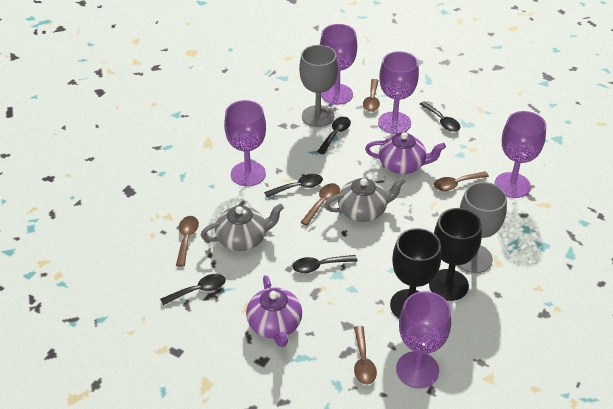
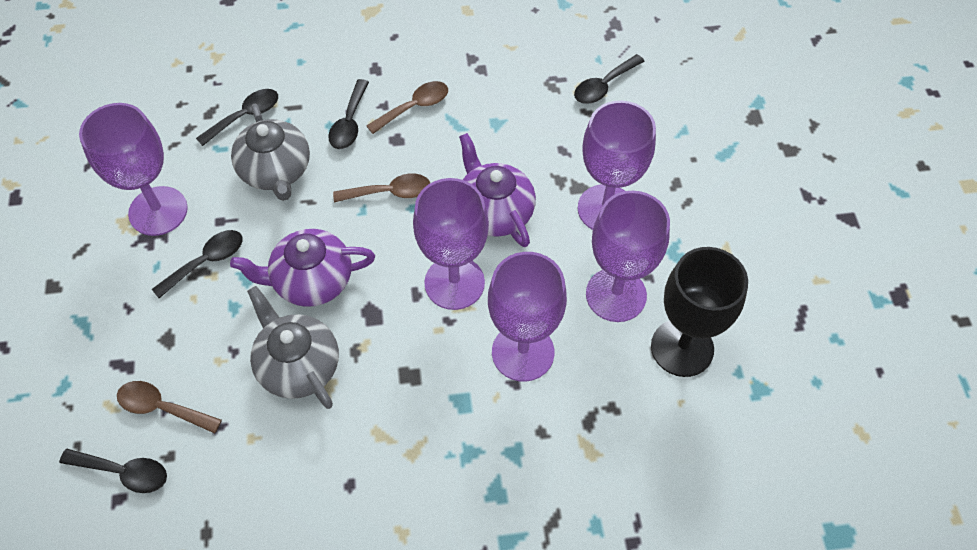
black goblet: 2 -> 1
brown spoon: 5 -> 3
grey goblet: 2 -> 0

